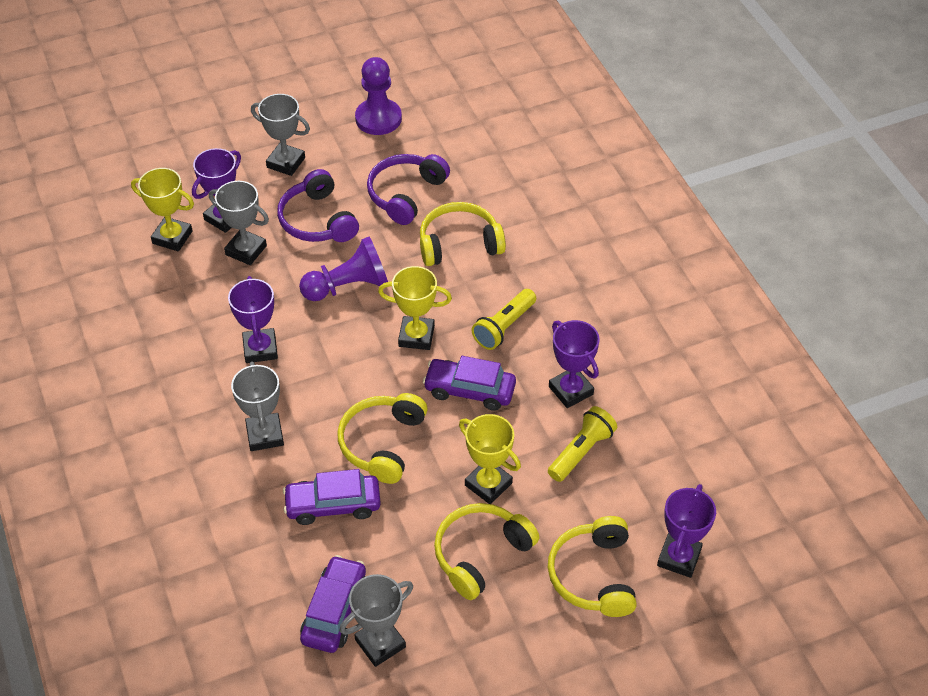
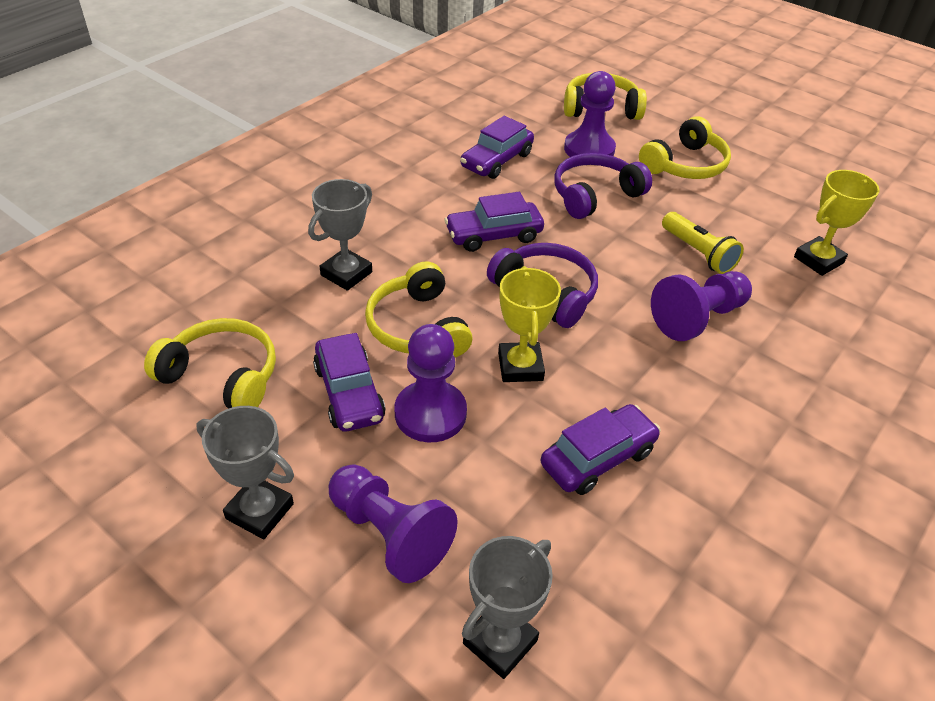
grey trophy: 4 -> 3
purple car: 3 -> 4
purple pawn: 2 -> 4
purple trophy: 4 -> 0
yellow flashlight: 2 -> 1
yellow trophy: 3 -> 2

